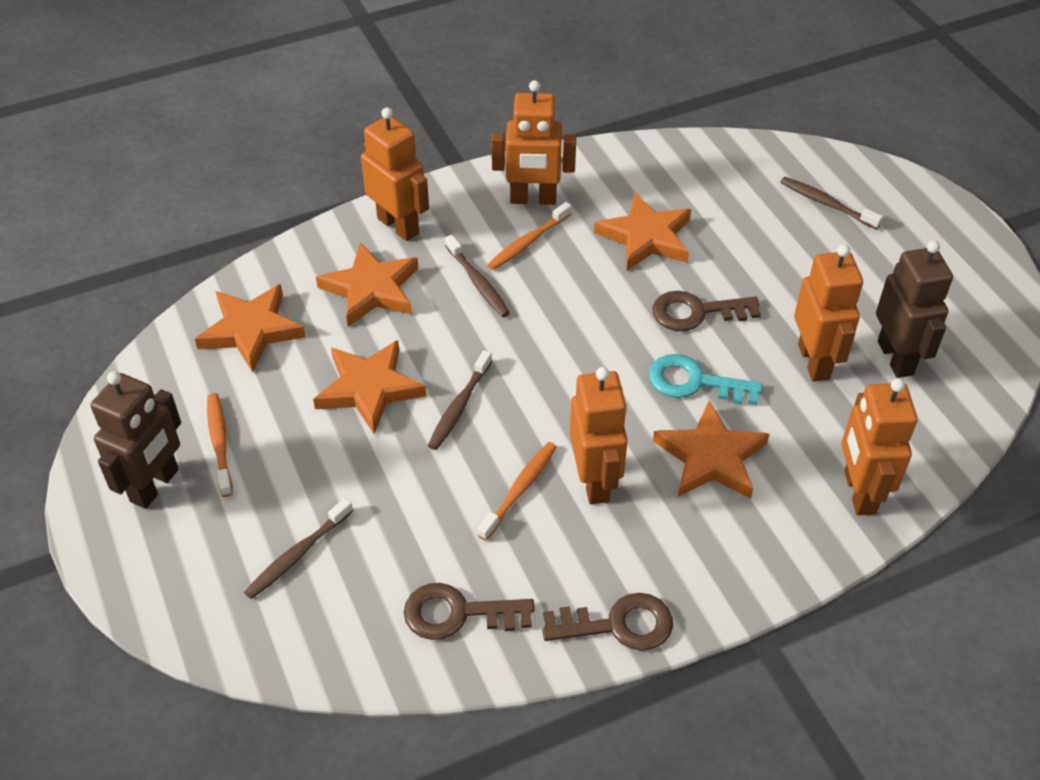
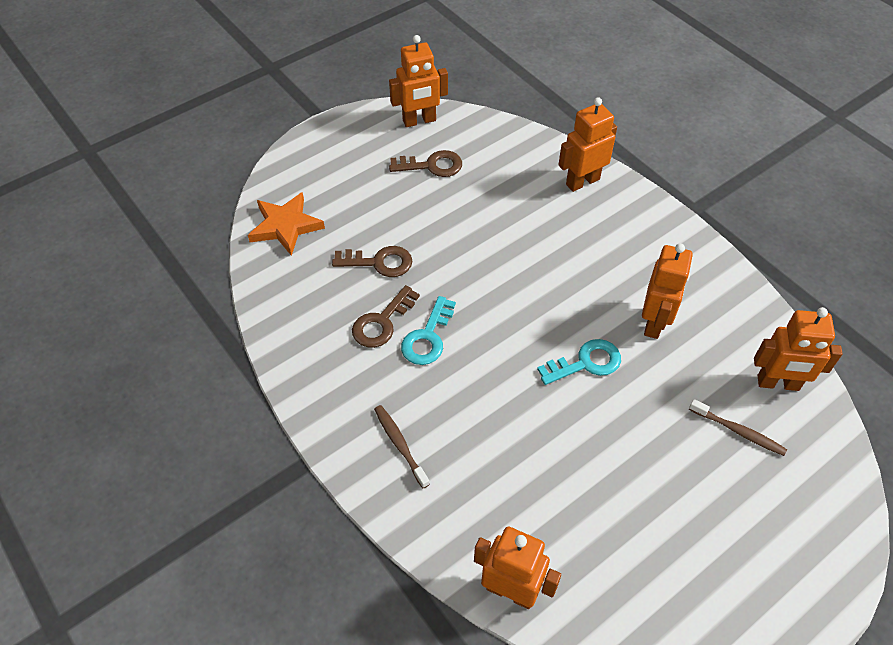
brown robot: 2 -> 0
brown toothbrush: 4 -> 2
orange star: 5 -> 1
orange toothbrush: 3 -> 0
turquoise key: 1 -> 2

